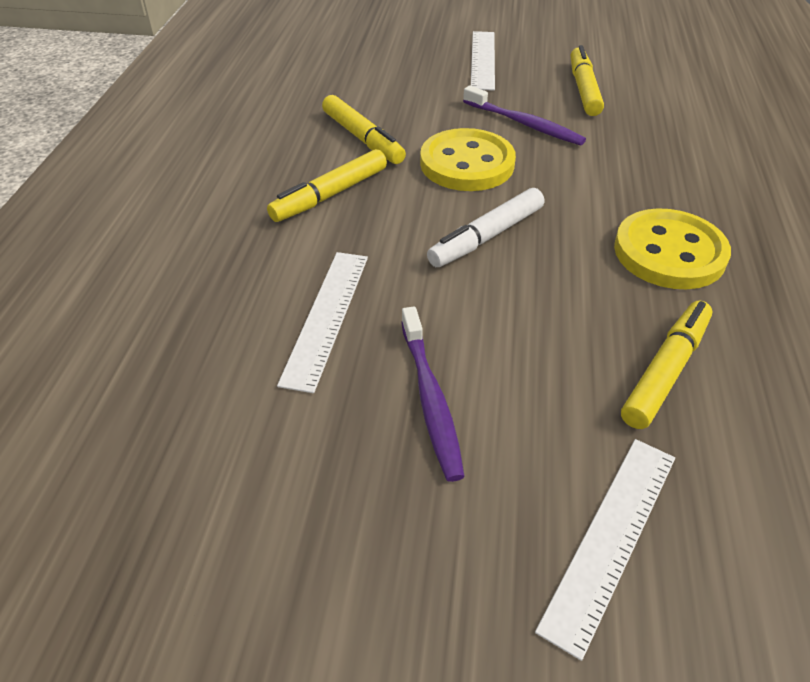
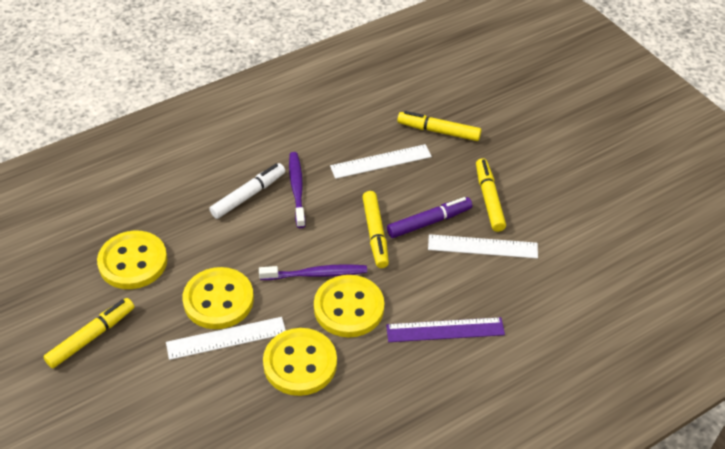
purple marker: 0 -> 1
purple ruler: 0 -> 1
yellow button: 2 -> 4

